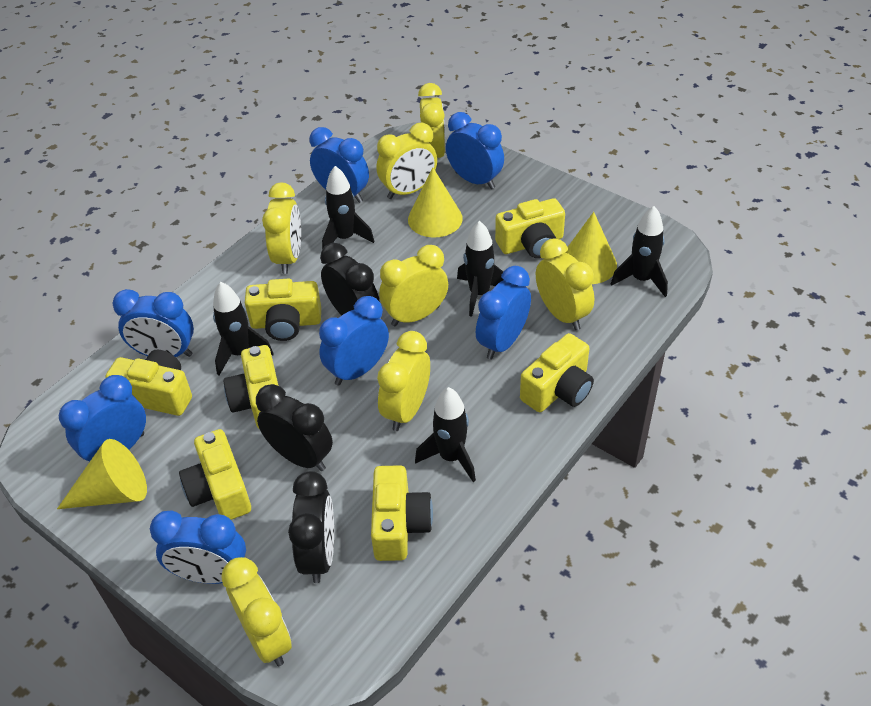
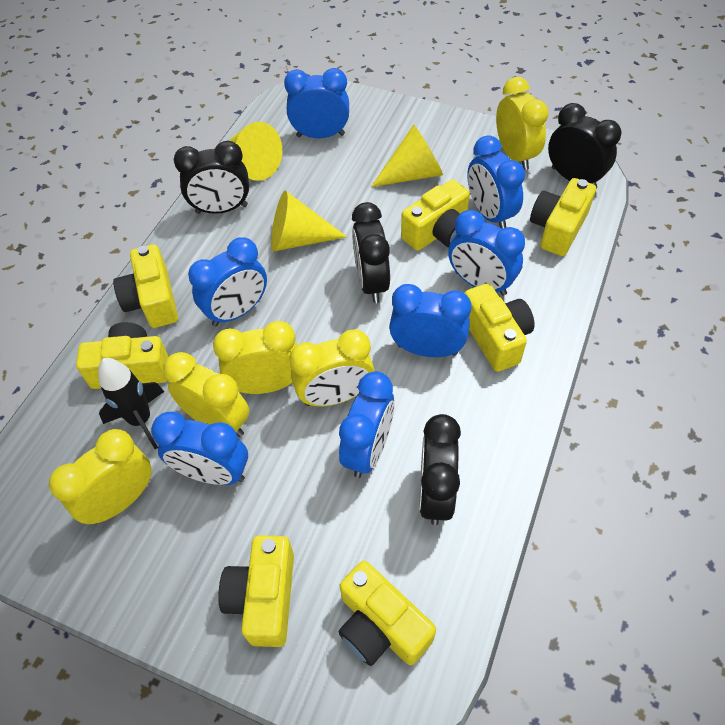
black clock: 3 -> 4
black rocket: 5 -> 1
yellow clock: 7 -> 5

